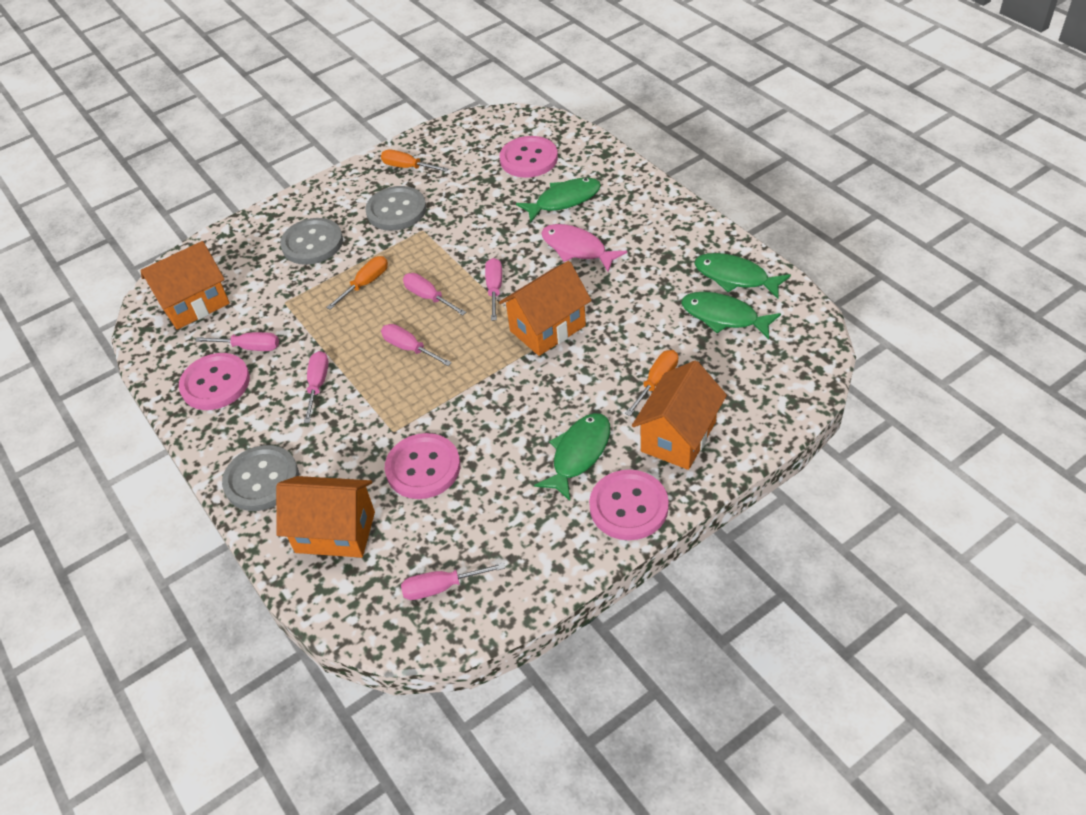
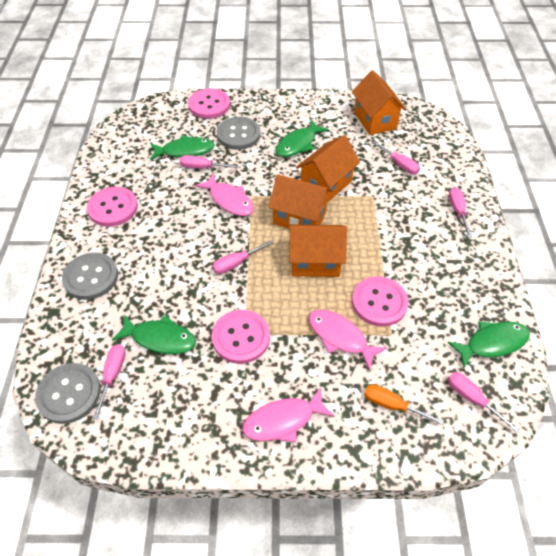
orange screwdriver: 3 -> 1
pink fish: 1 -> 3

